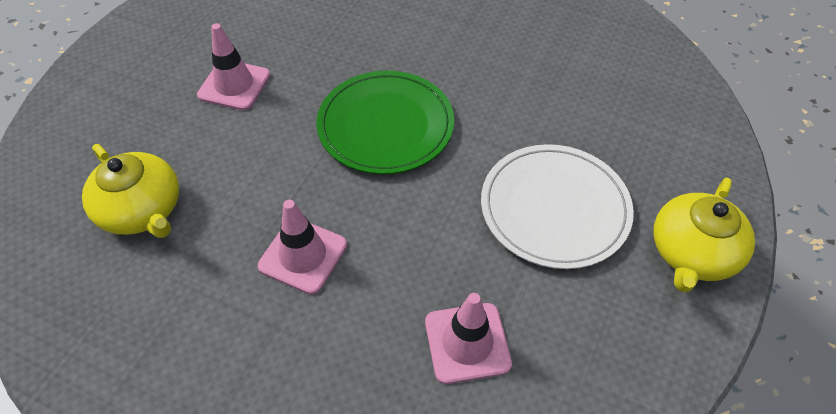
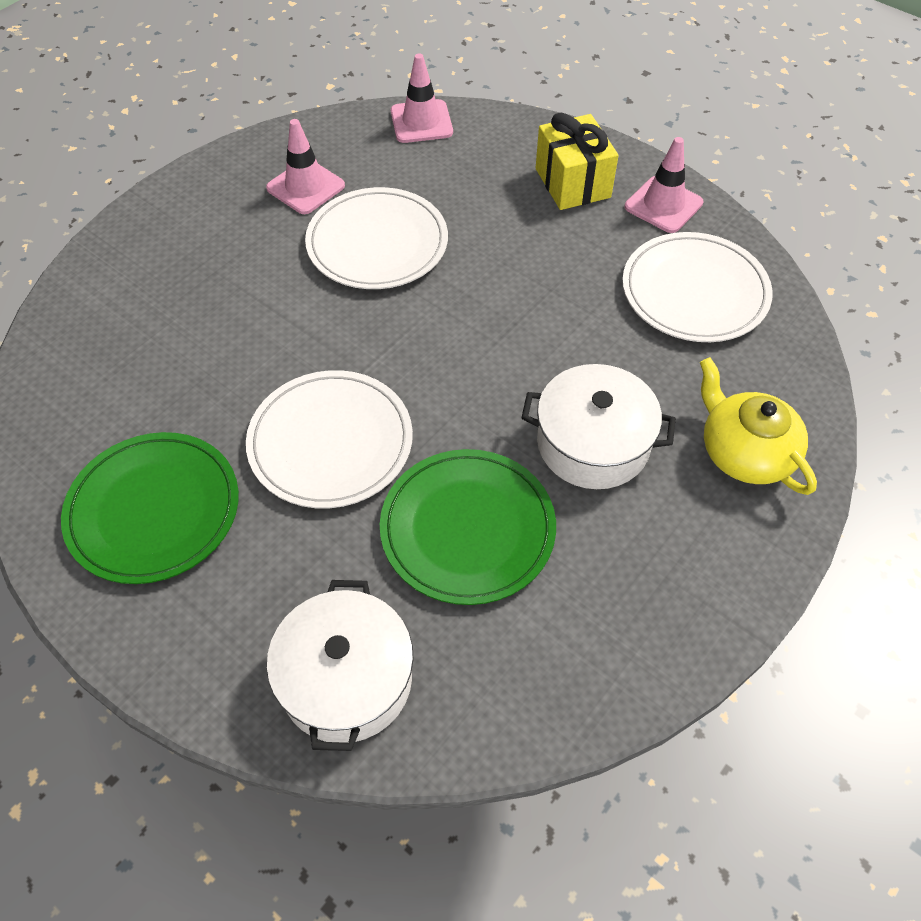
green plate: 1 -> 2
white plate: 1 -> 3
white pot: 0 -> 2
yellow gift: 0 -> 1
yellow teapot: 2 -> 1

